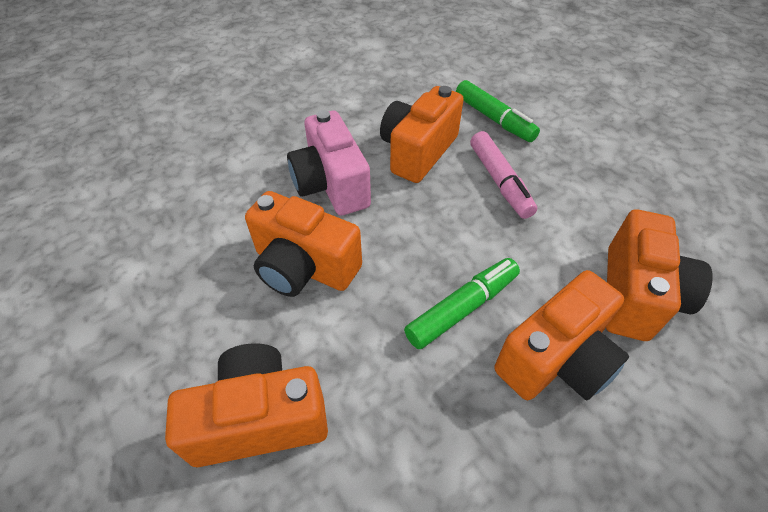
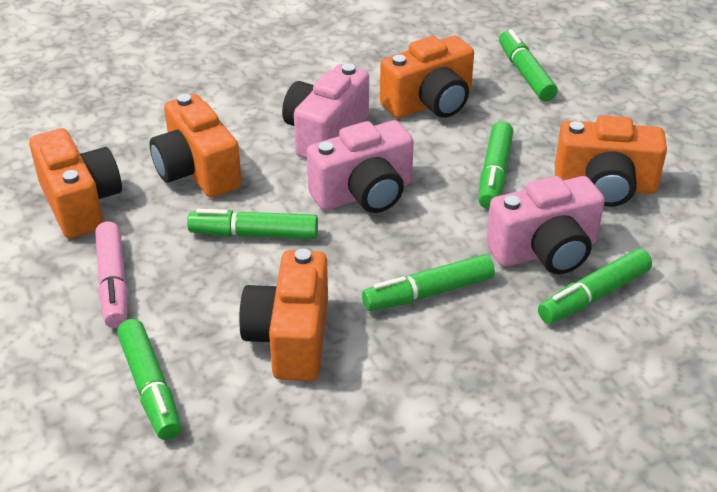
green marker: 2 -> 6
pink camera: 1 -> 3

